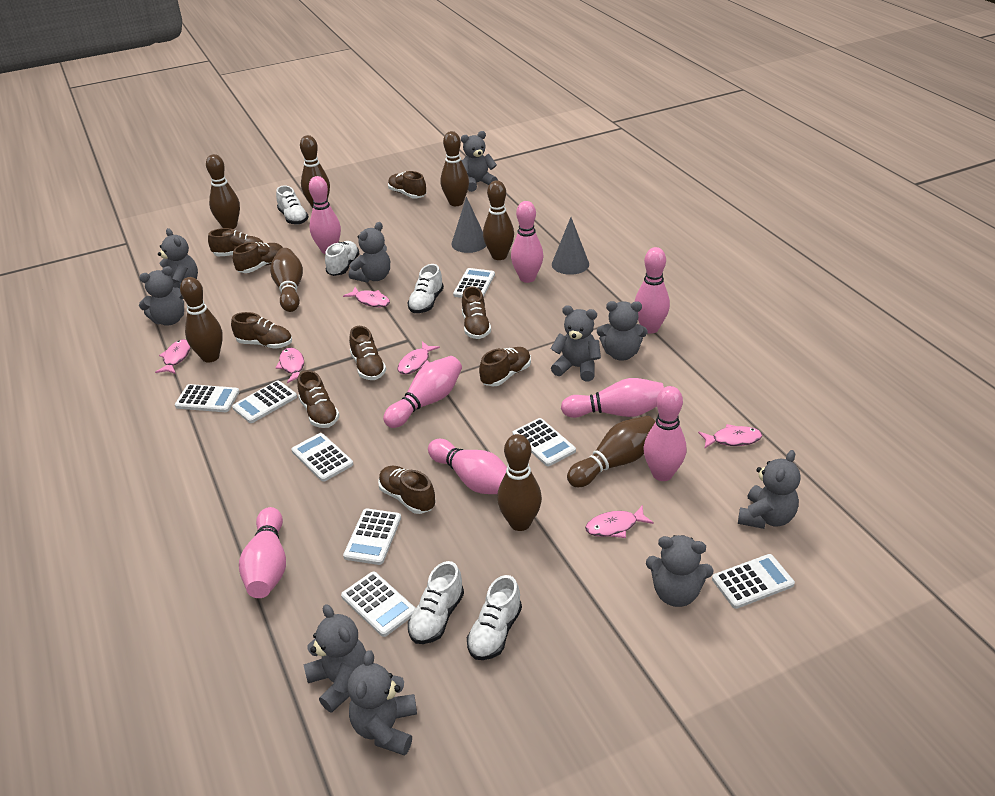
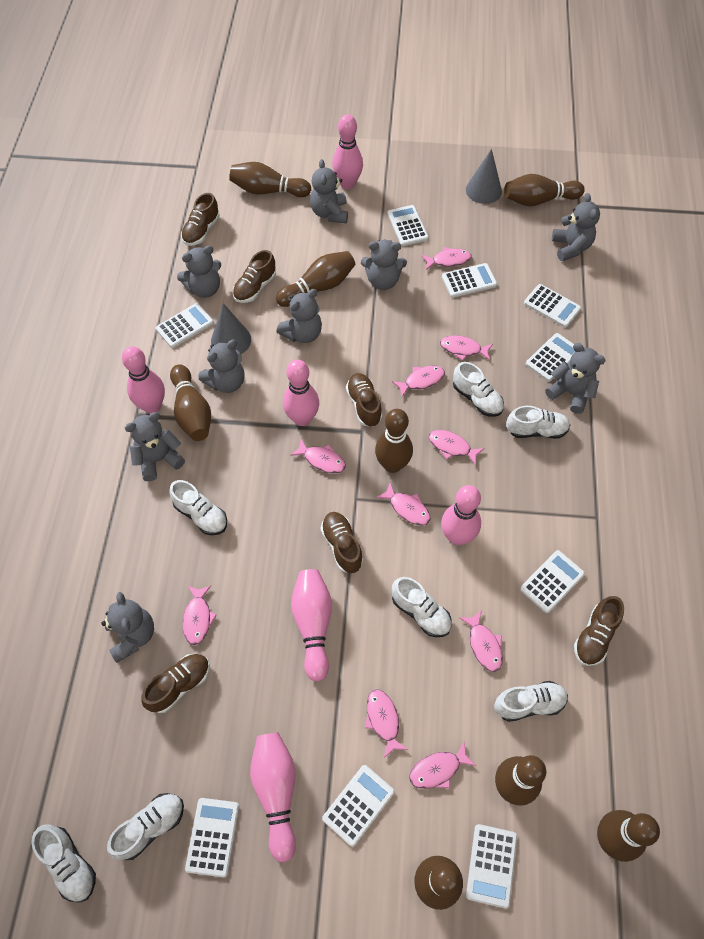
brown shoe: 9 -> 6
grey teddy bear: 10 -> 9
pink bowling pin: 8 -> 6
pink fish: 6 -> 10
white calculator: 8 -> 9
white shoe: 5 -> 7

